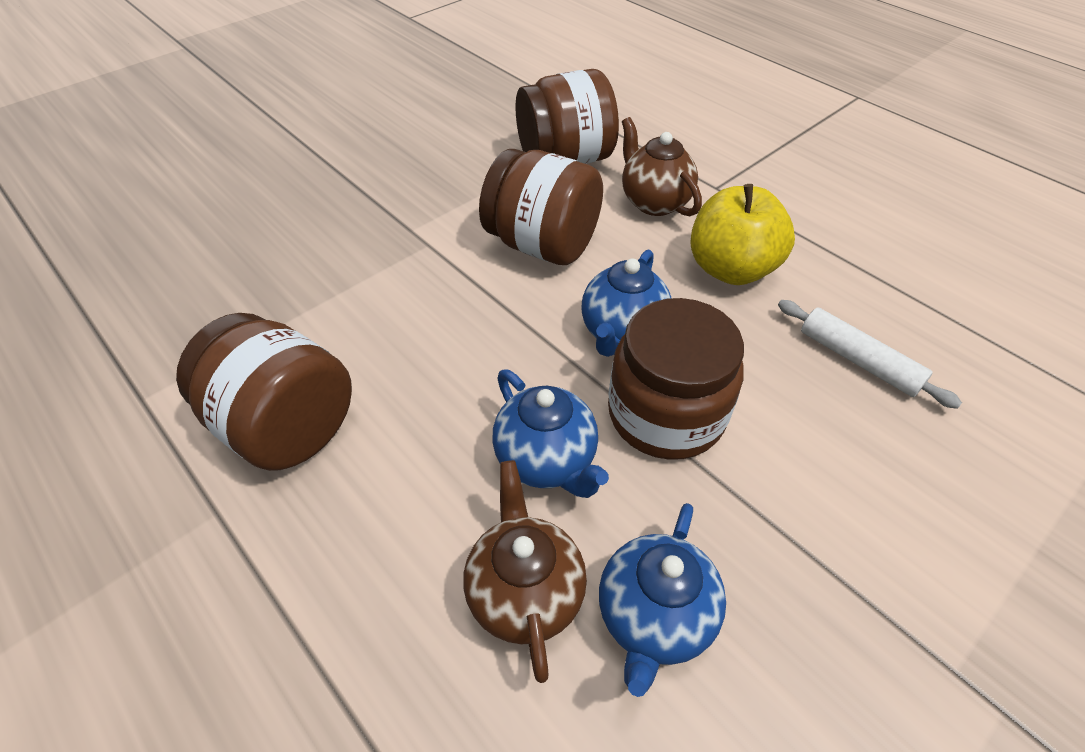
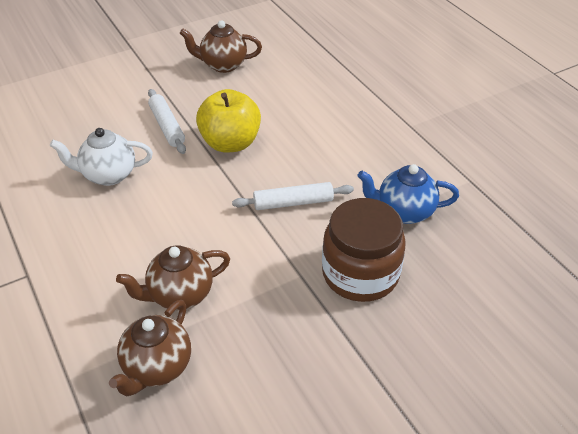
blue teapot: 3 -> 1
brown jar: 4 -> 1
brown teapot: 2 -> 3
white rolling pin: 1 -> 2
white teapot: 0 -> 1

